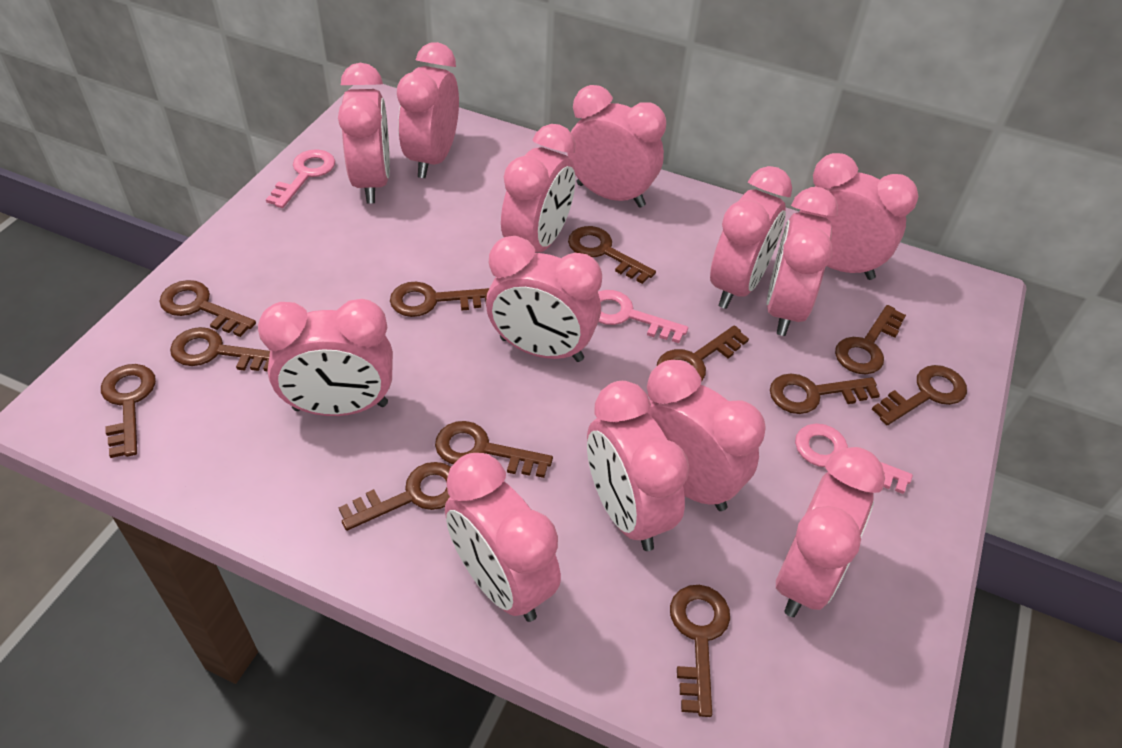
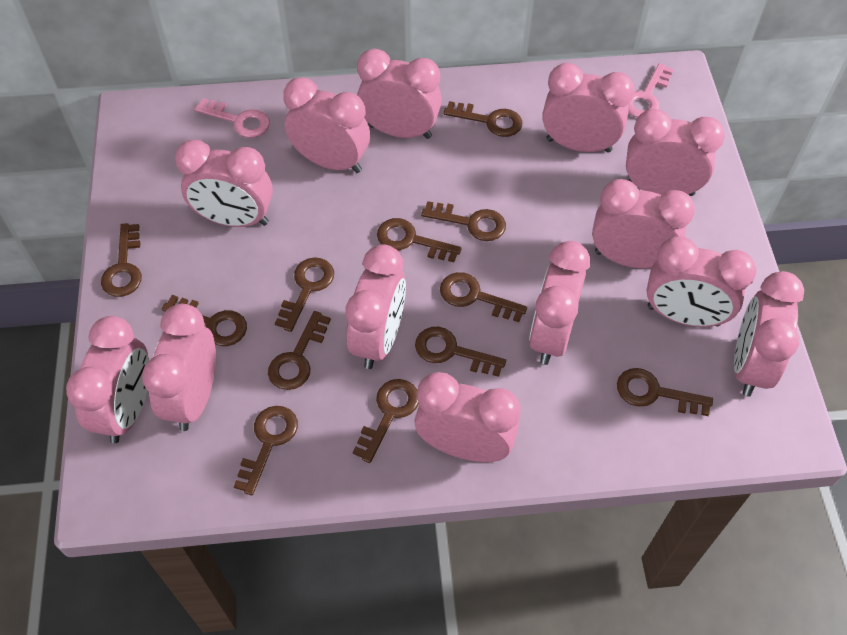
pink key: 3 -> 2

